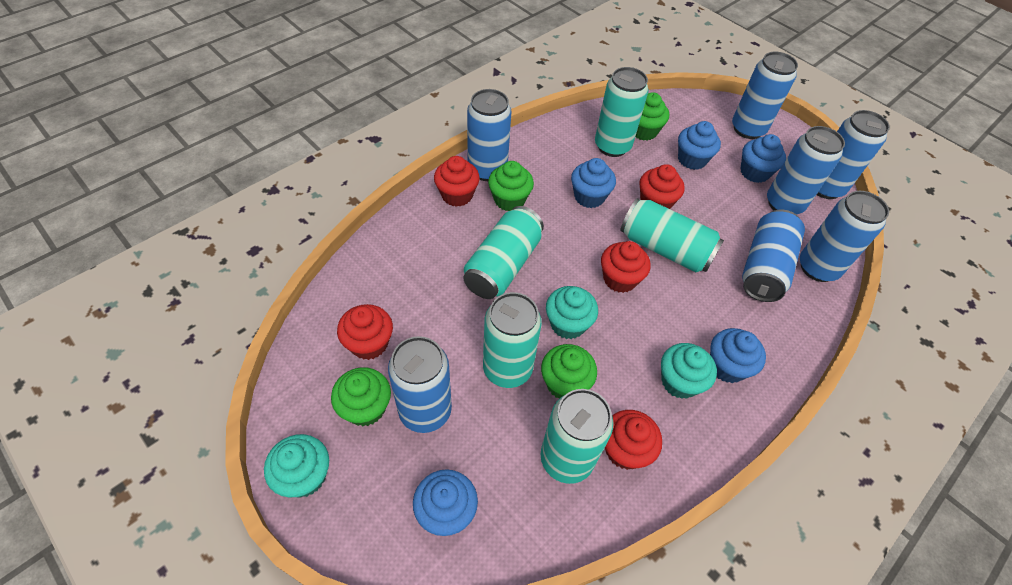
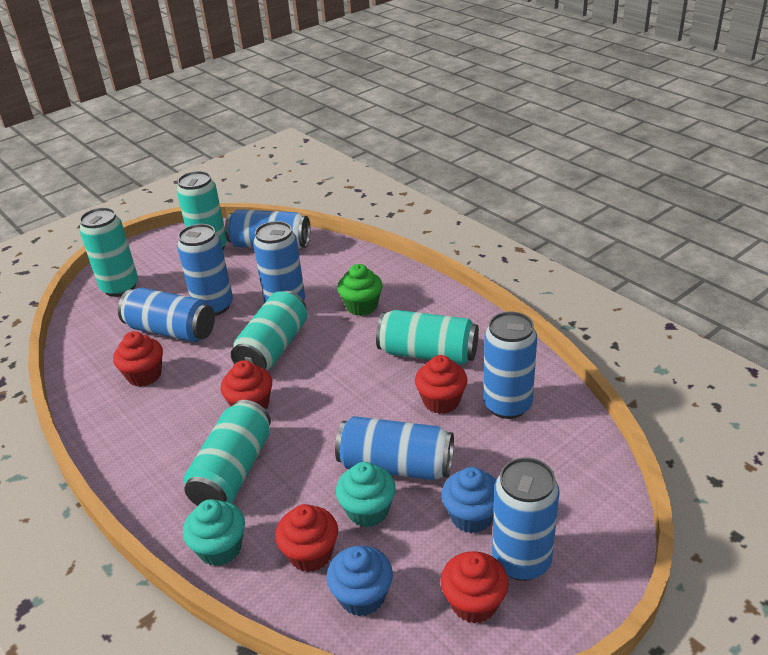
blue cupcake: 5 -> 2
green cupcake: 4 -> 1
turquoise cupcake: 3 -> 2

